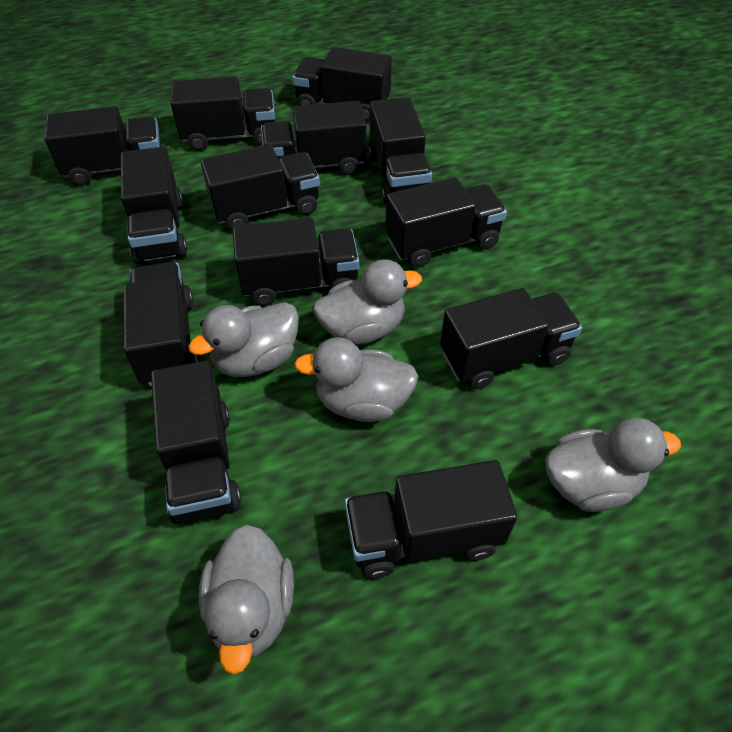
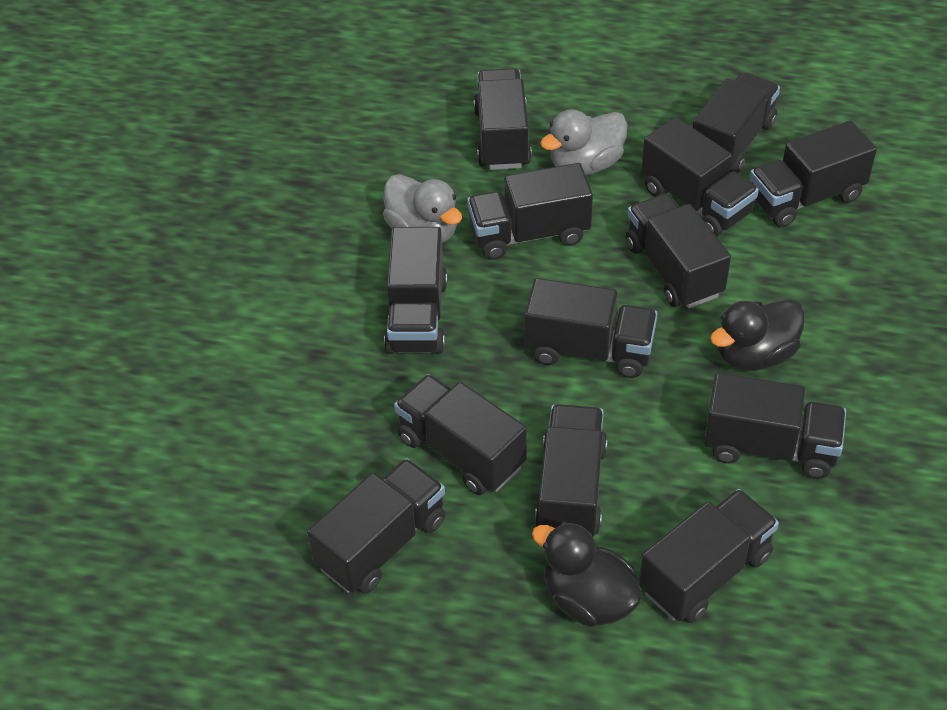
black duck: 0 -> 2
grey duck: 5 -> 2

